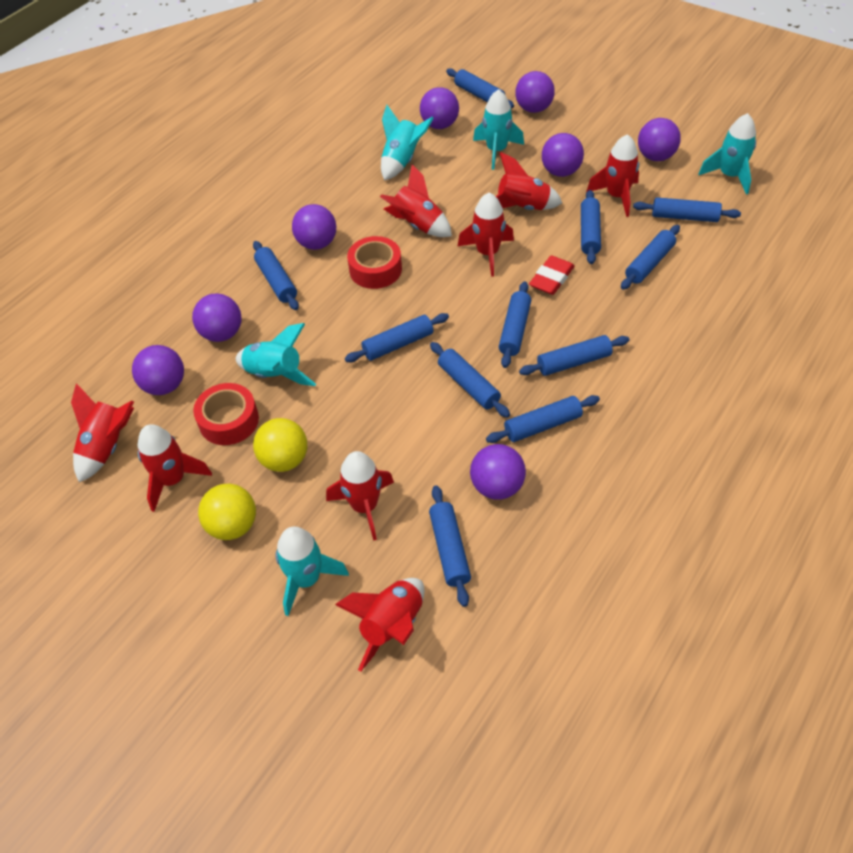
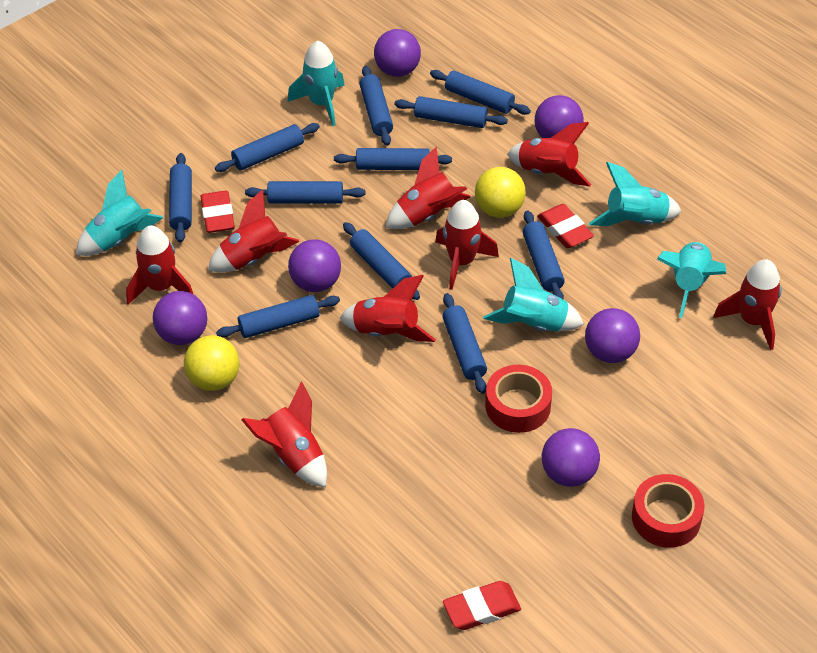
purple ball: 8 -> 6
red eraser: 1 -> 3

